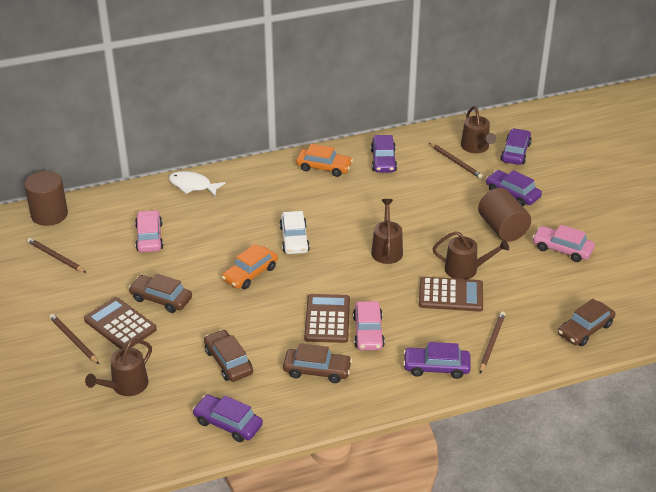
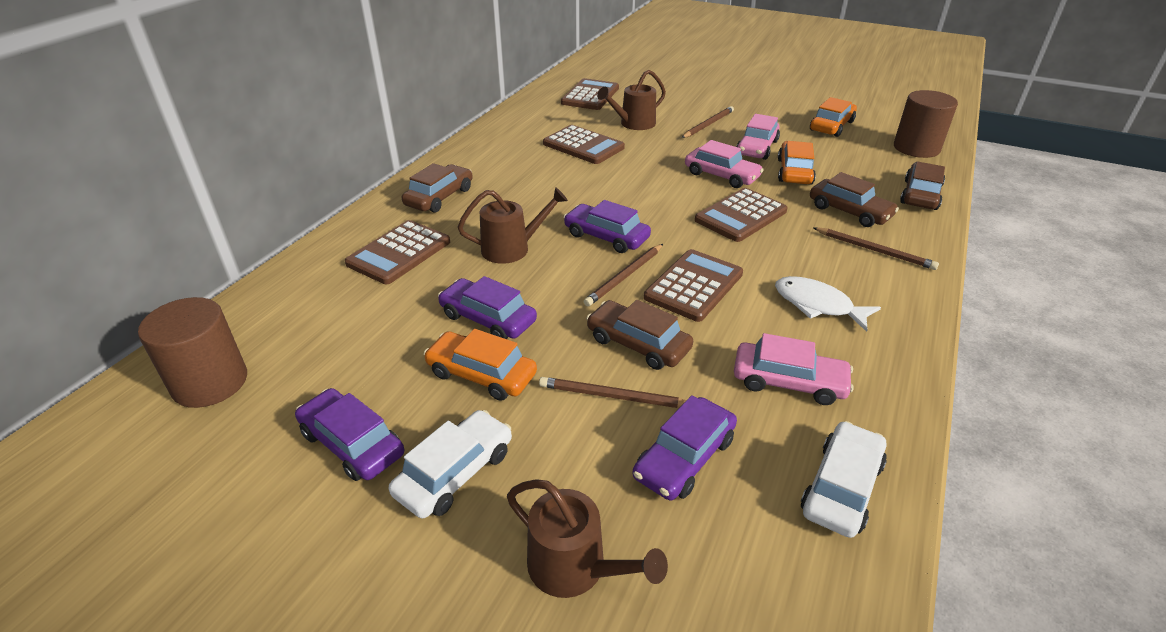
brown calculator: 3 -> 5
brown watering can: 4 -> 3
orange car: 2 -> 3
purple car: 5 -> 4
white car: 1 -> 2

